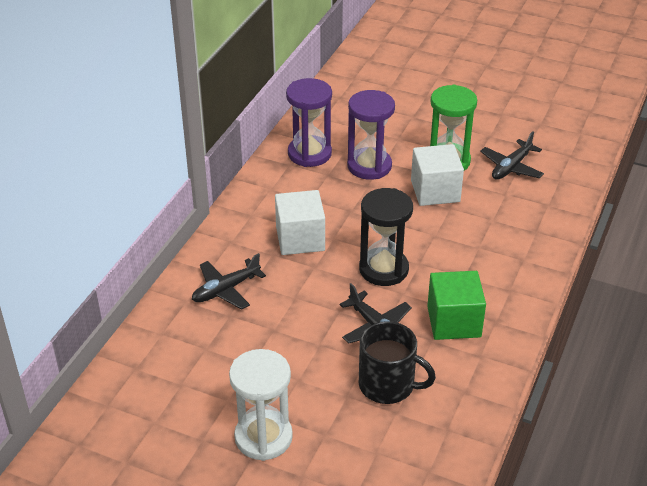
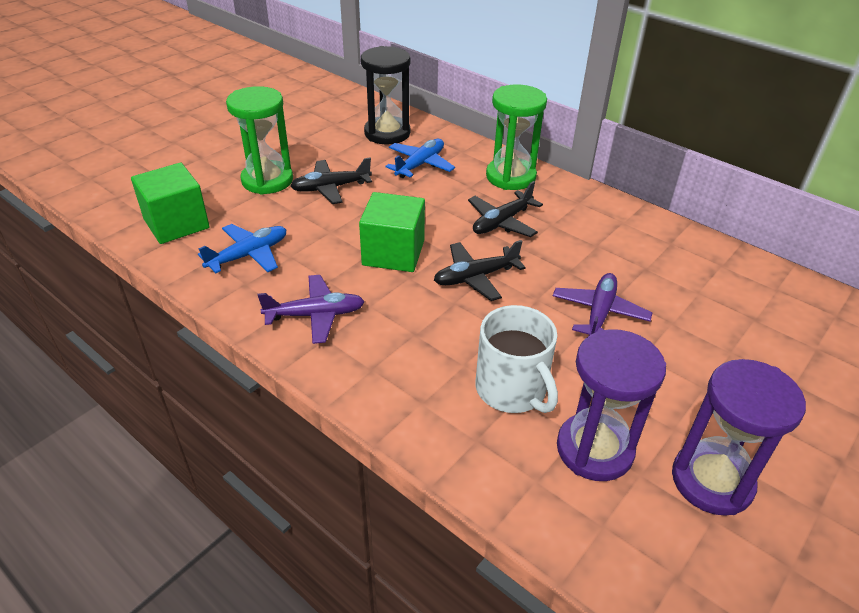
black mug: 1 -> 0
blue plane: 0 -> 2
green cube: 1 -> 2
green hourglass: 1 -> 2
purple plane: 0 -> 2
white cube: 2 -> 0
white hourglass: 1 -> 0
white mug: 0 -> 1

